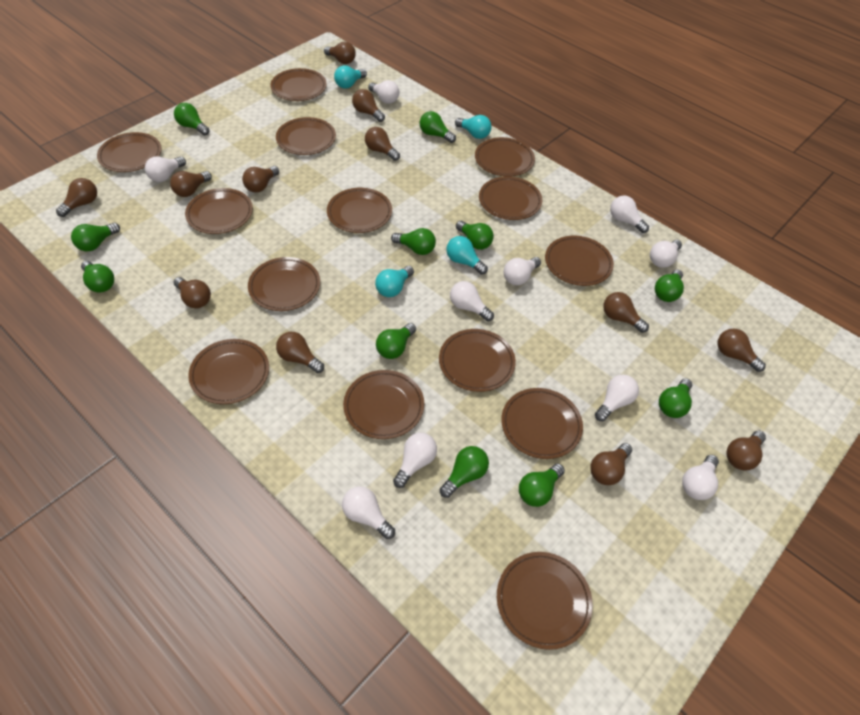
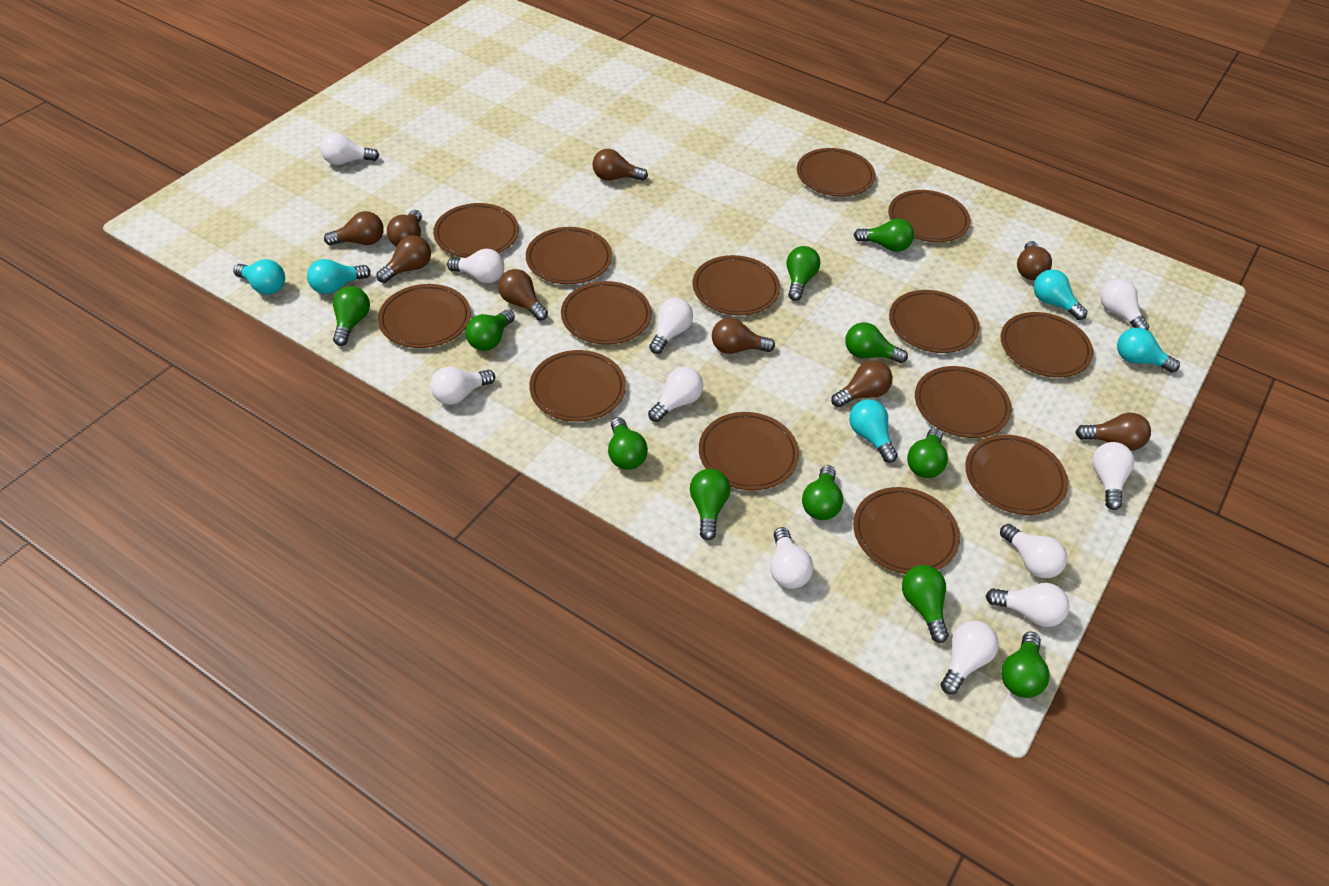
brown light bulb: 12 -> 9
turquoise light bulb: 4 -> 5
white light bulb: 10 -> 11

